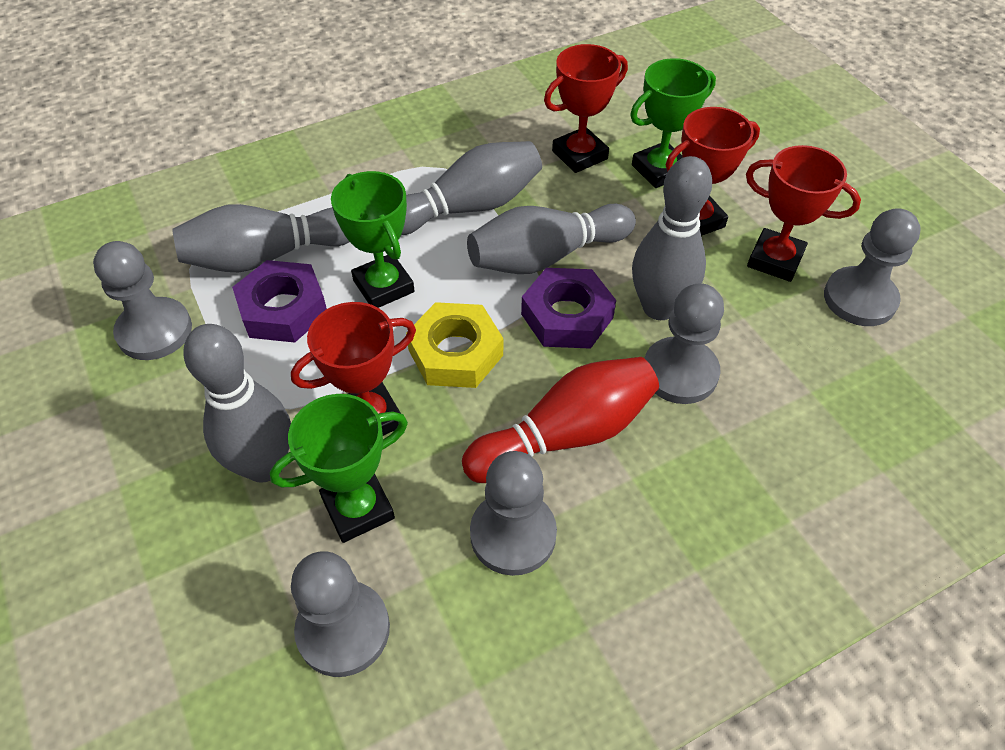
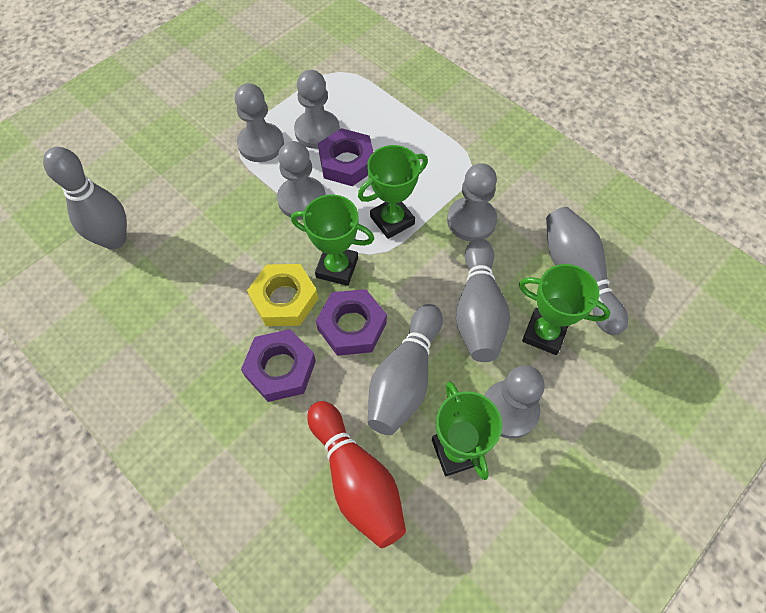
green trophy: 3 -> 4
grey bowling pin: 5 -> 4
purple nut: 2 -> 3
red trophy: 4 -> 0

